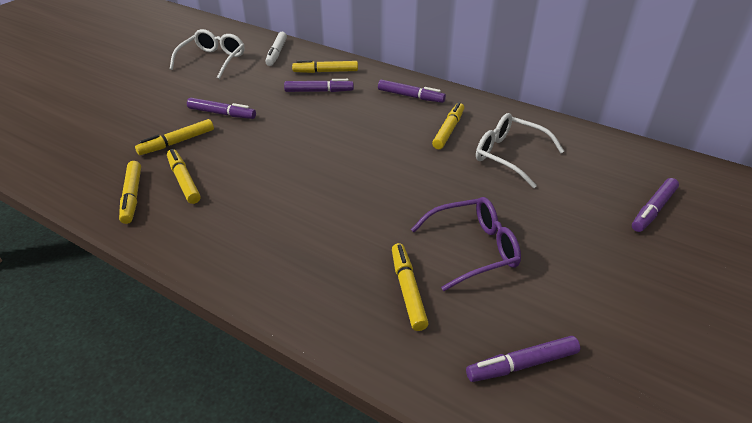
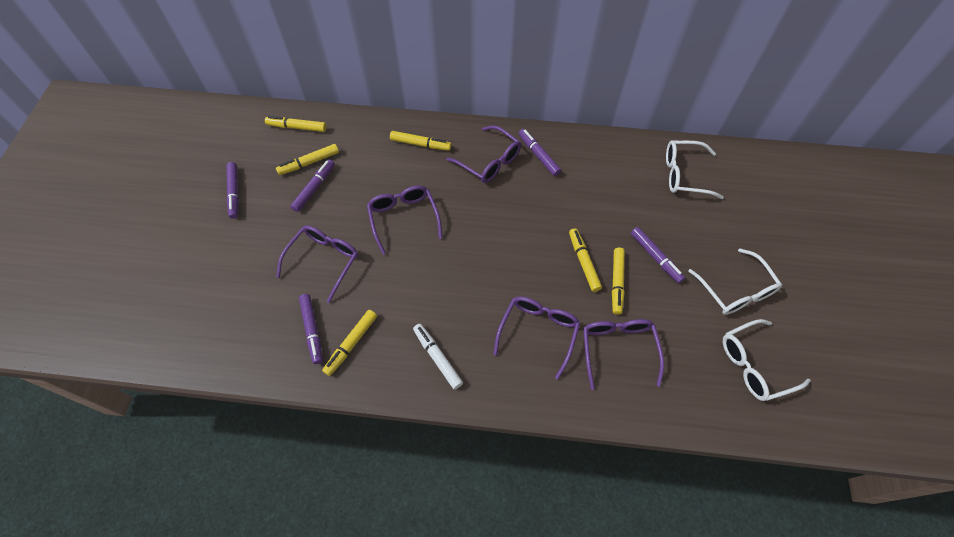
purple glasses: 1 -> 5
white glasses: 2 -> 3

